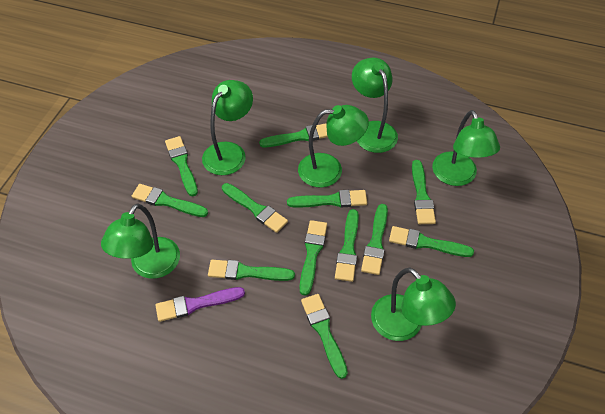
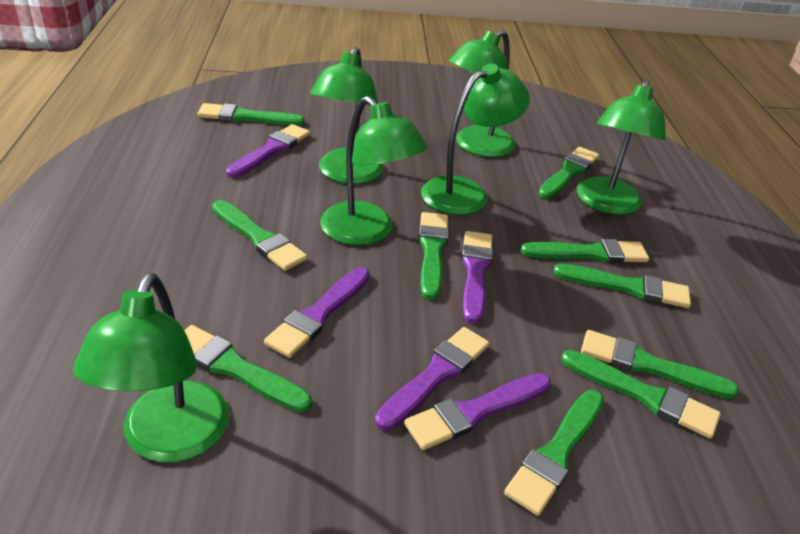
green brush: 12 -> 10
purple brush: 1 -> 5

